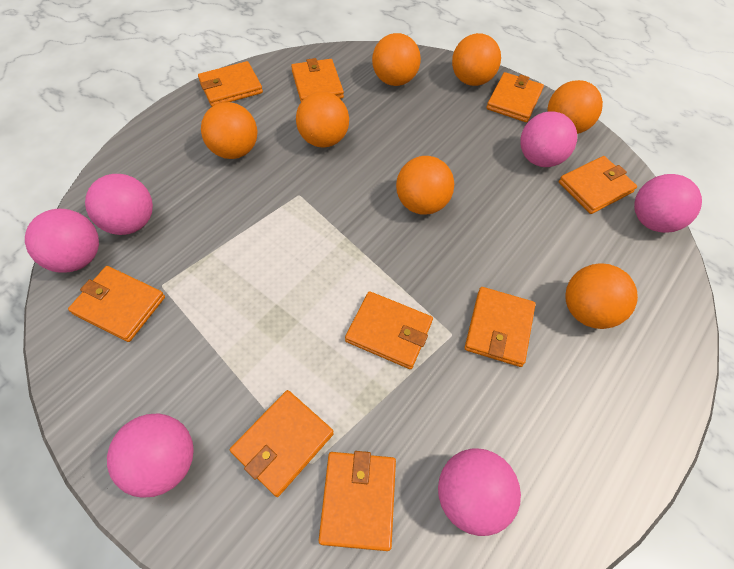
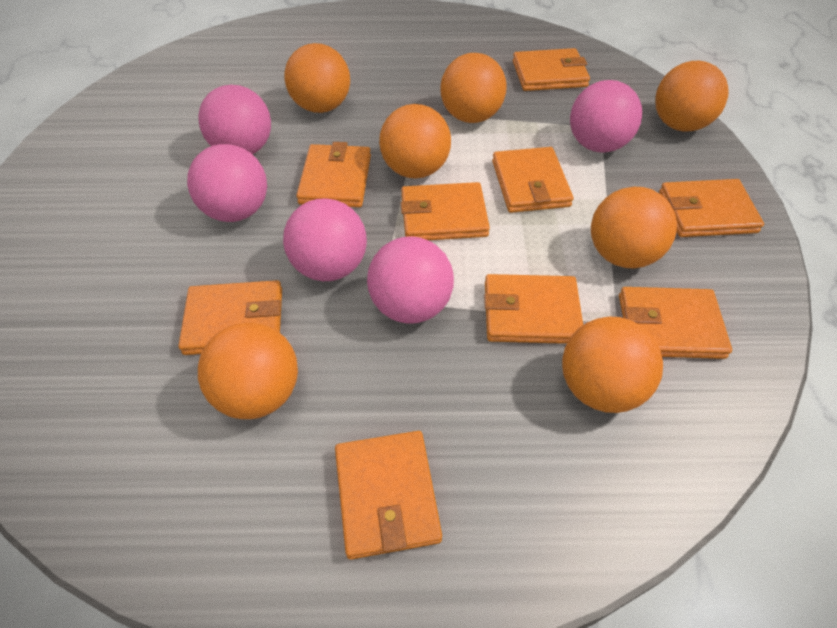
pink ball: 6 -> 5

